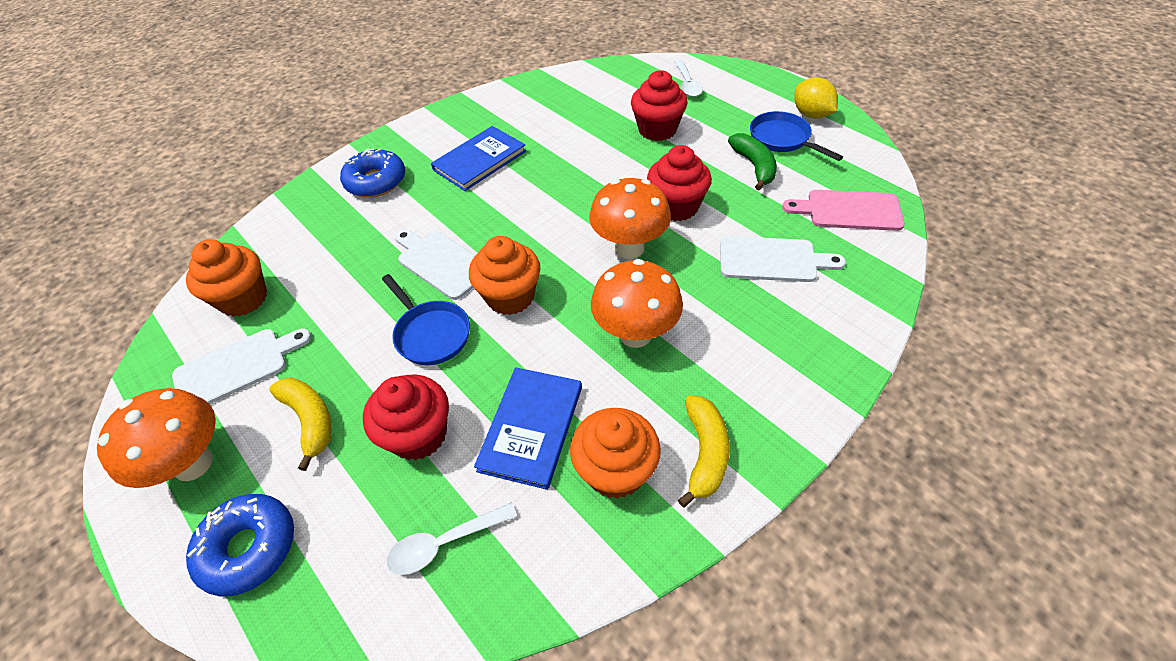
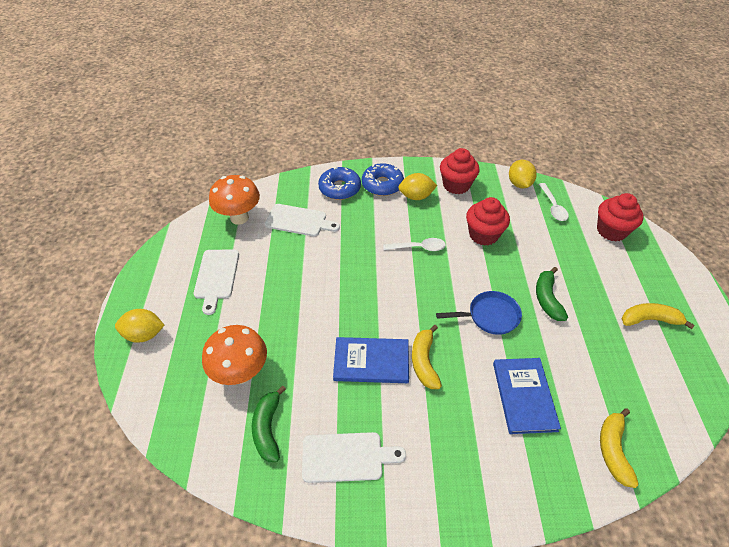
blue pan: 2 -> 1
green banana: 1 -> 2
orange cupcake: 3 -> 0
orange mushroom: 3 -> 2
pink cutting board: 1 -> 0
yellow banana: 2 -> 3
yellow lemon: 1 -> 3

